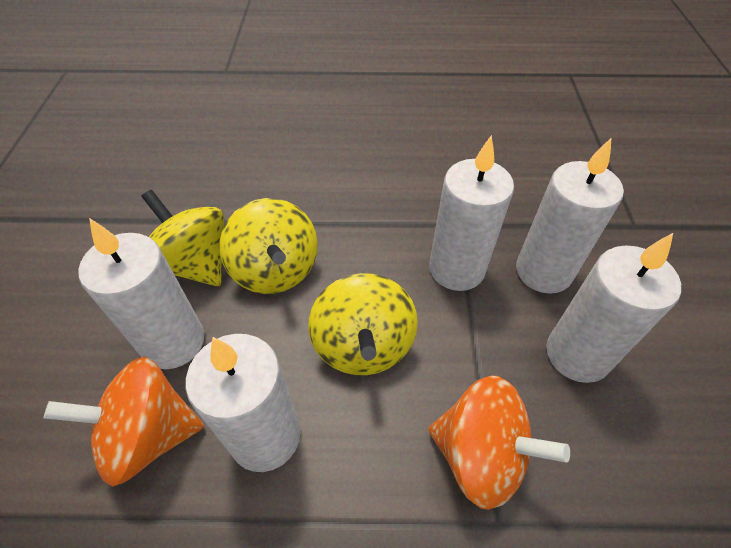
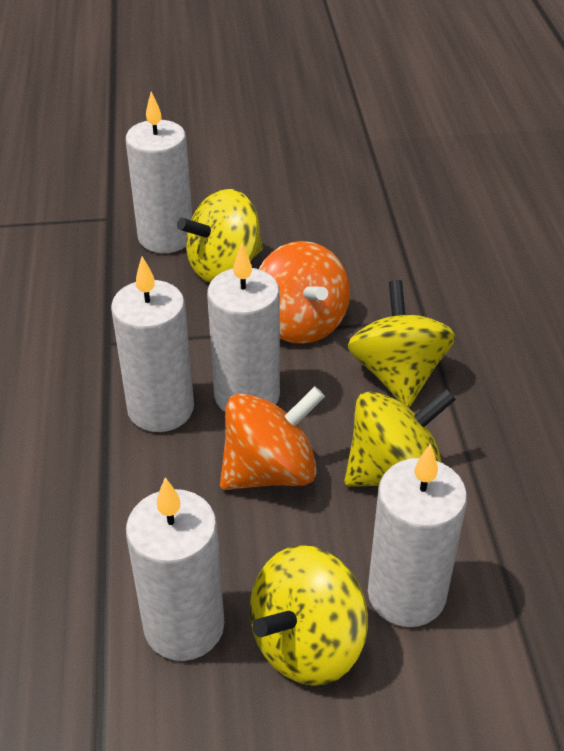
yellow spinning top: 3 -> 4

